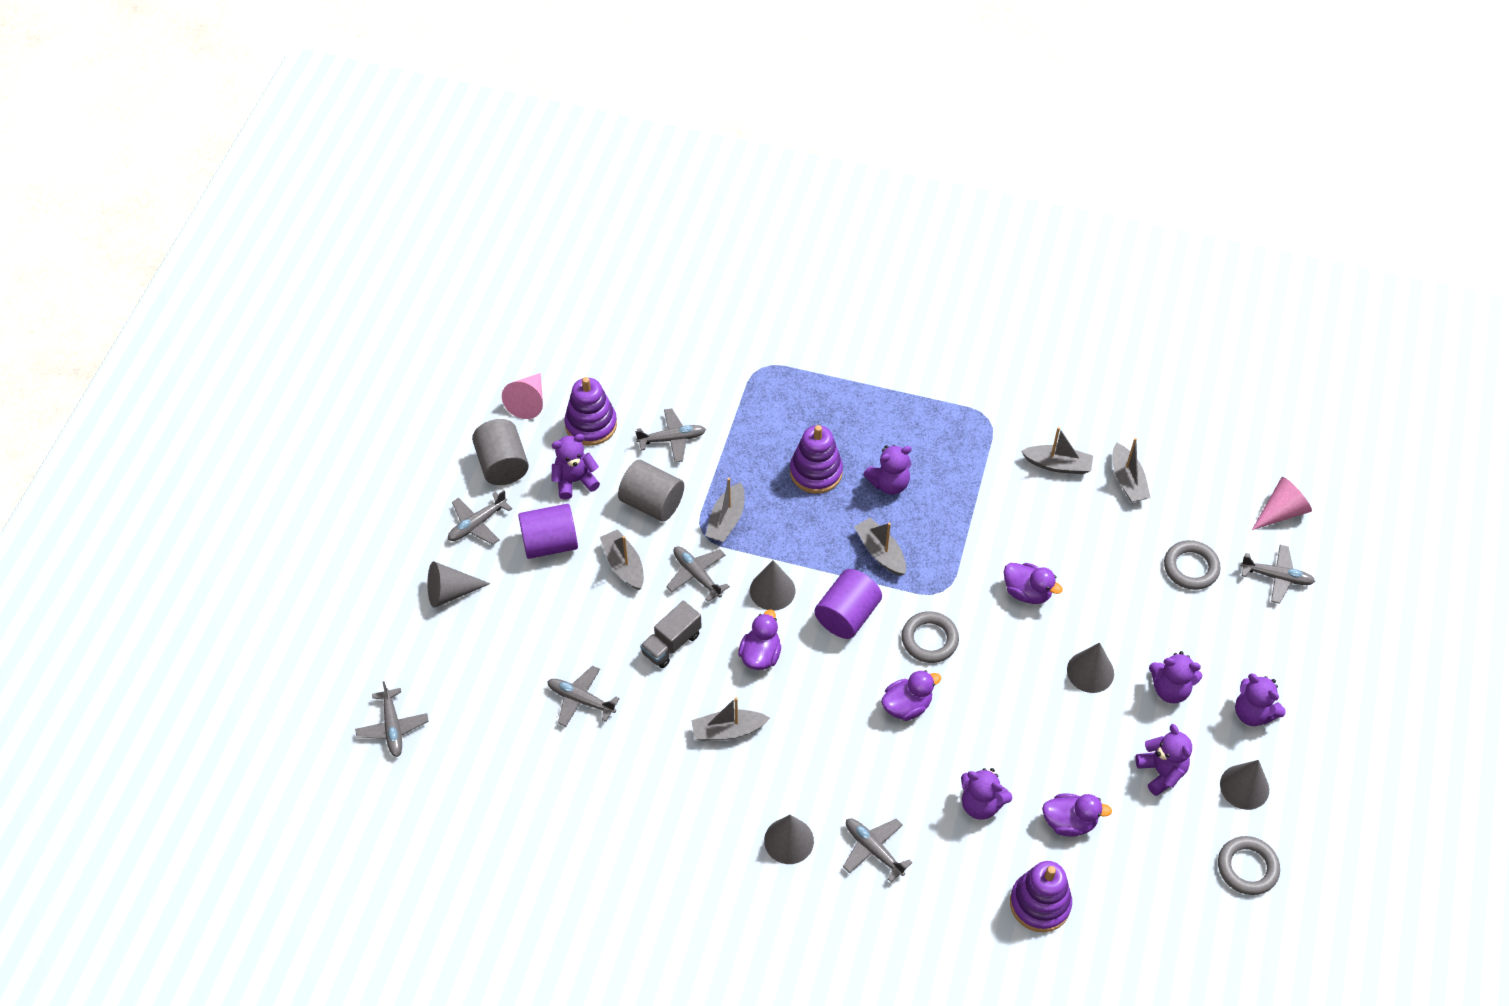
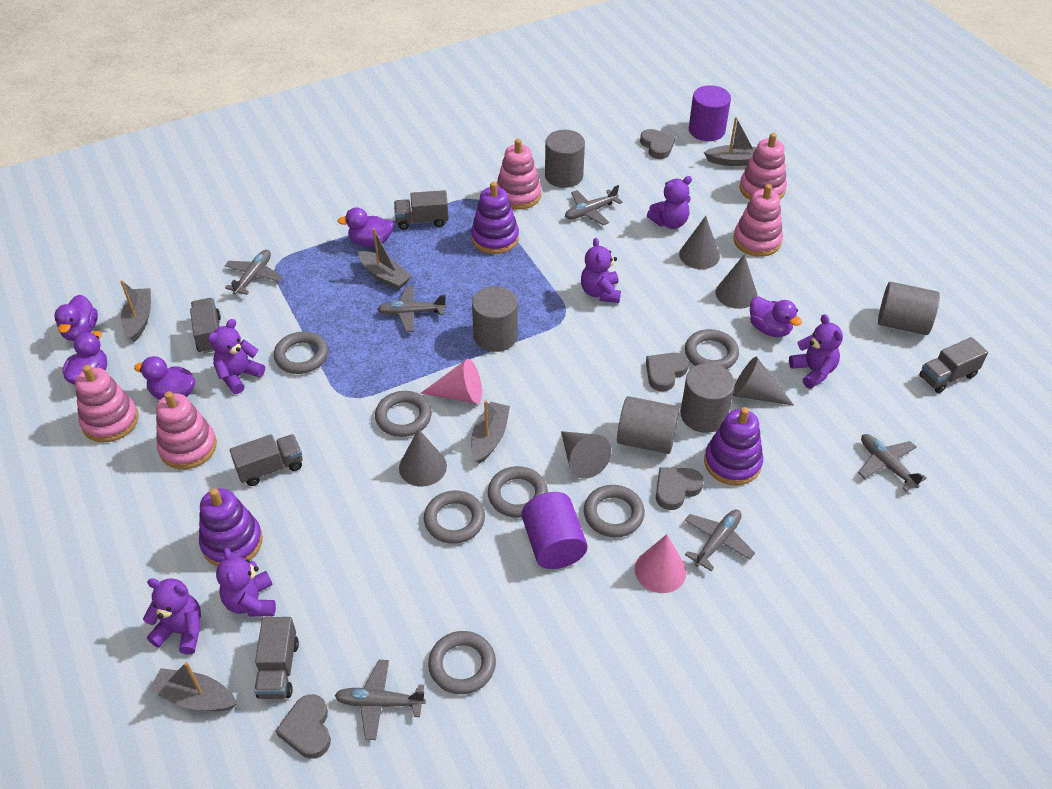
grey boat: 6 -> 5
grey cylinder: 2 -> 5
grey heart: 0 -> 4
grey plane: 7 -> 6
grey ring: 3 -> 7
grey truck: 1 -> 5
pink stacking toy: 0 -> 5
purple duck: 4 -> 5

